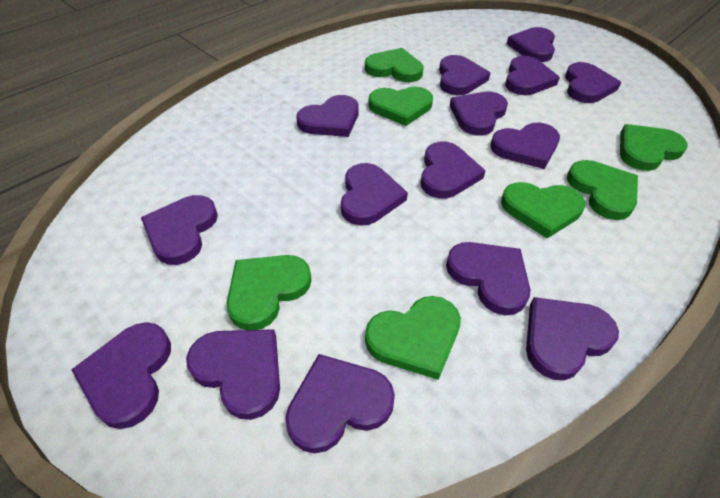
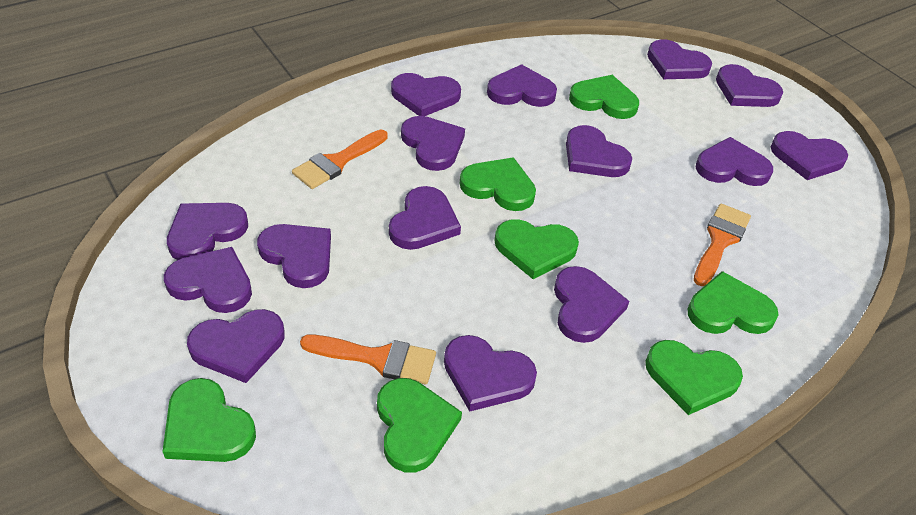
orange brush: 0 -> 3

